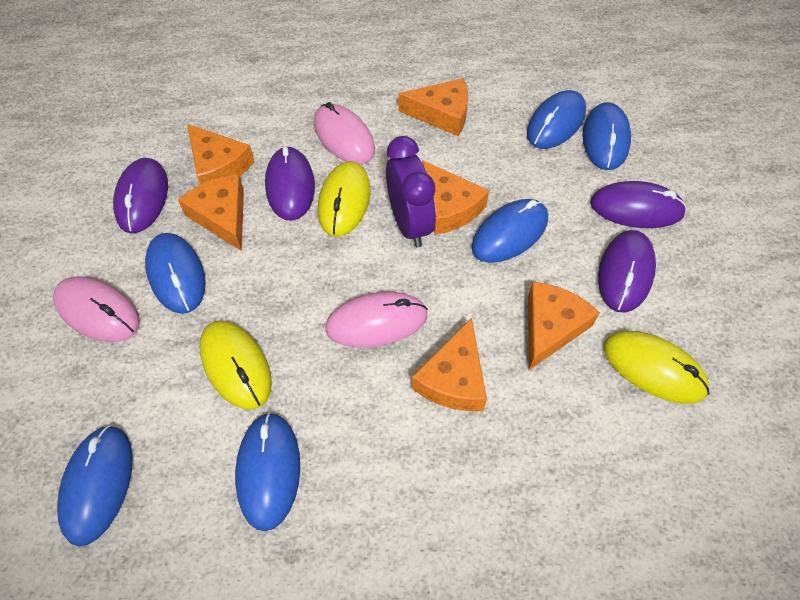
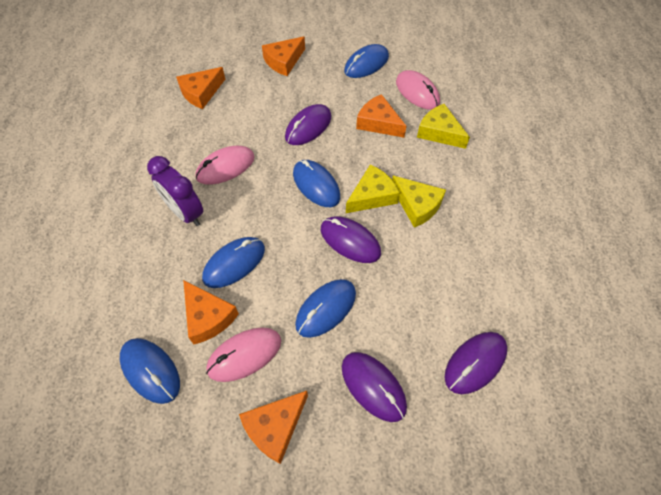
blue mouse: 6 -> 5
orange cheese: 6 -> 5
yellow cheese: 0 -> 3
yellow mouse: 3 -> 0

